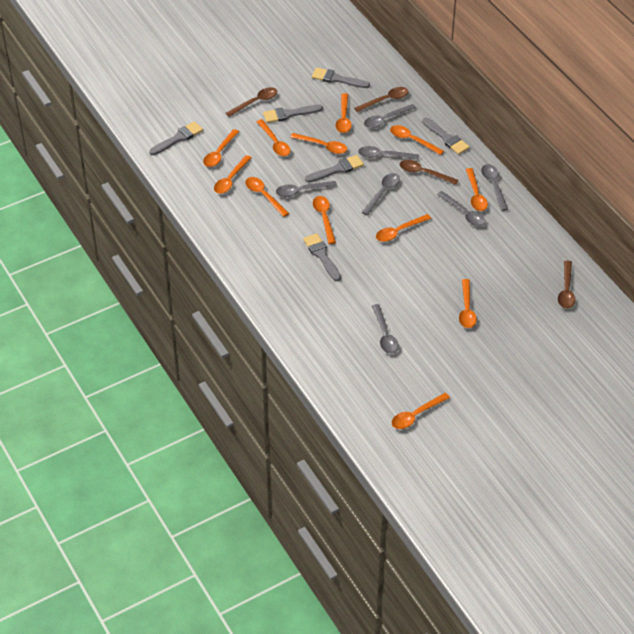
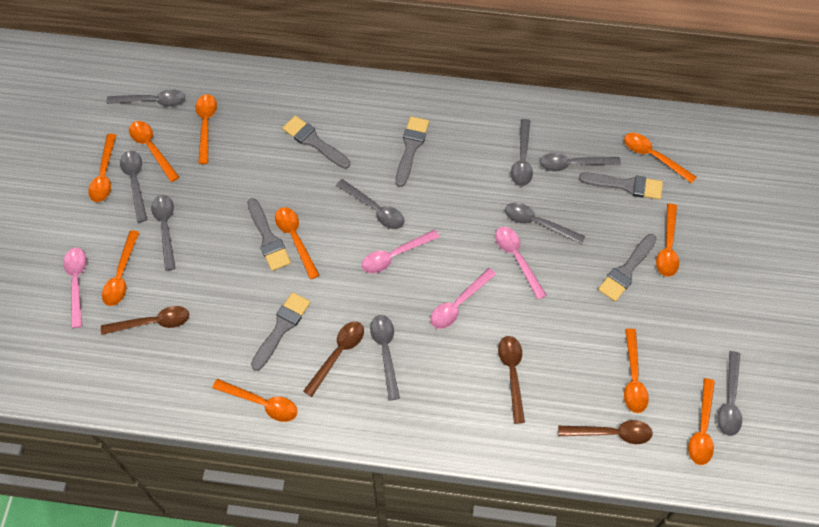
grey spoon: 7 -> 9
orange spoon: 12 -> 10
pink spoon: 0 -> 4

